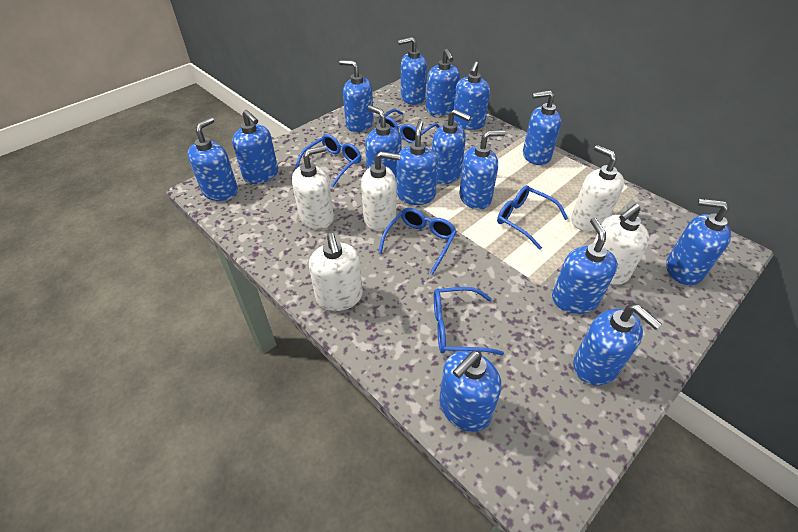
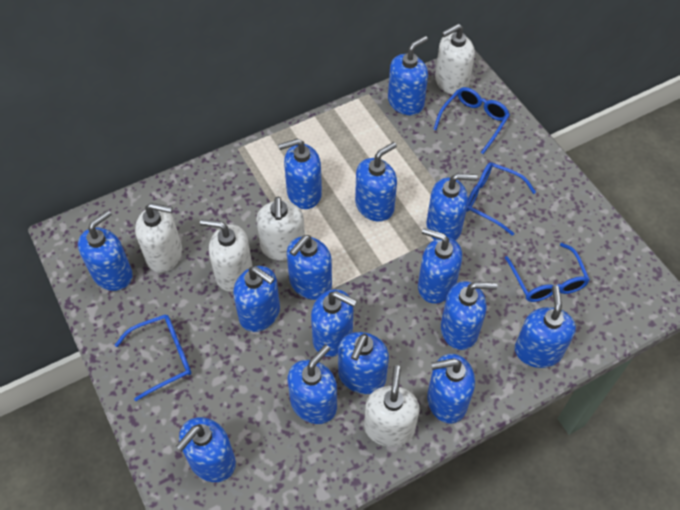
blue glasses: 5 -> 4

